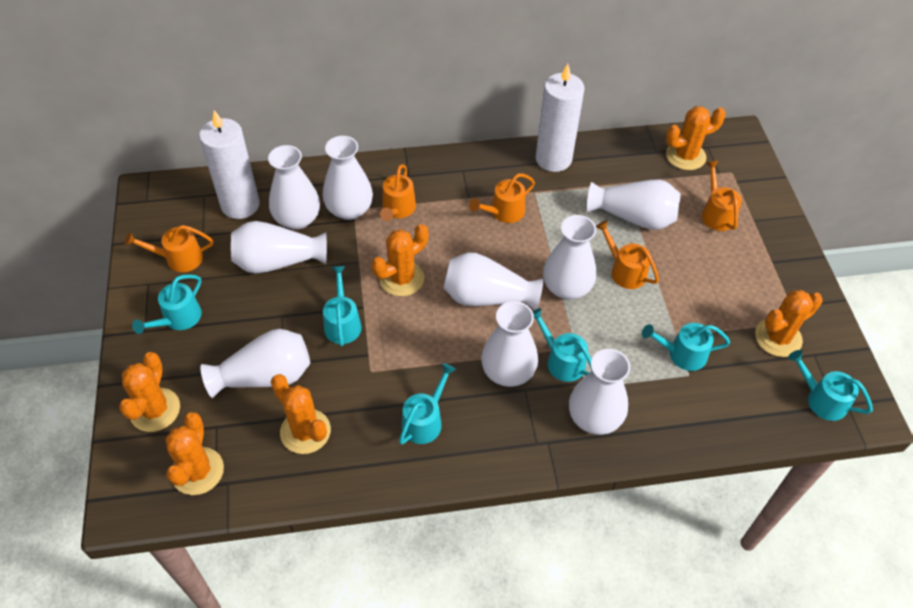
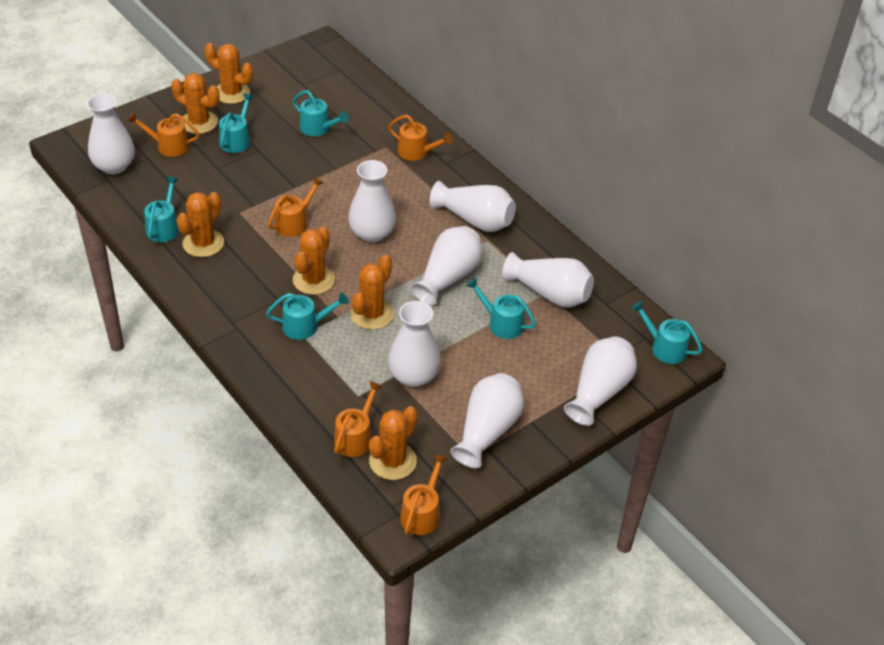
white candle: 2 -> 0
white vase: 9 -> 8

